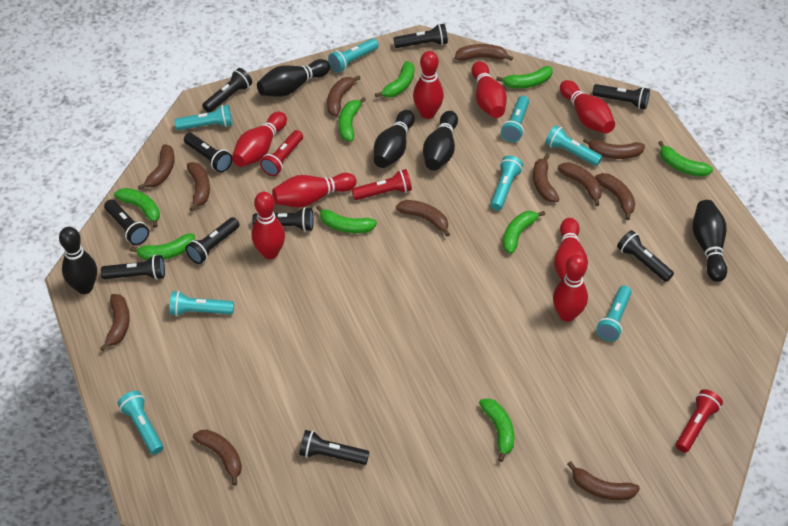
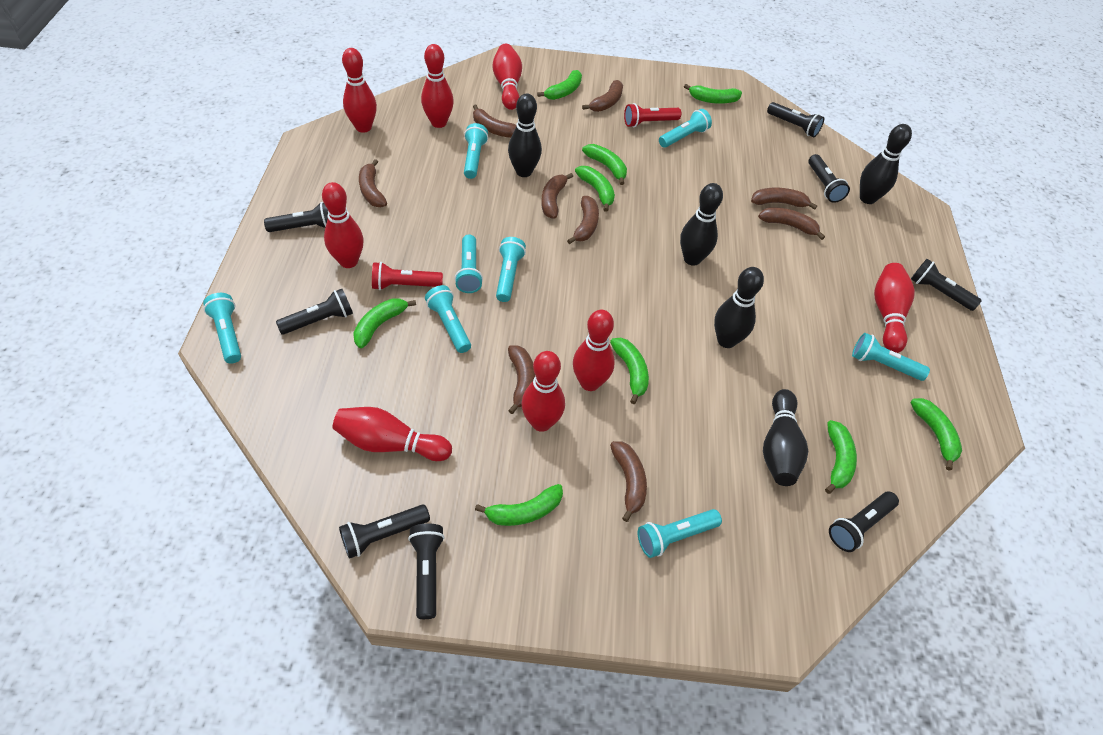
black flashlight: 10 -> 8
brown banana: 12 -> 9
red flashlight: 3 -> 2

